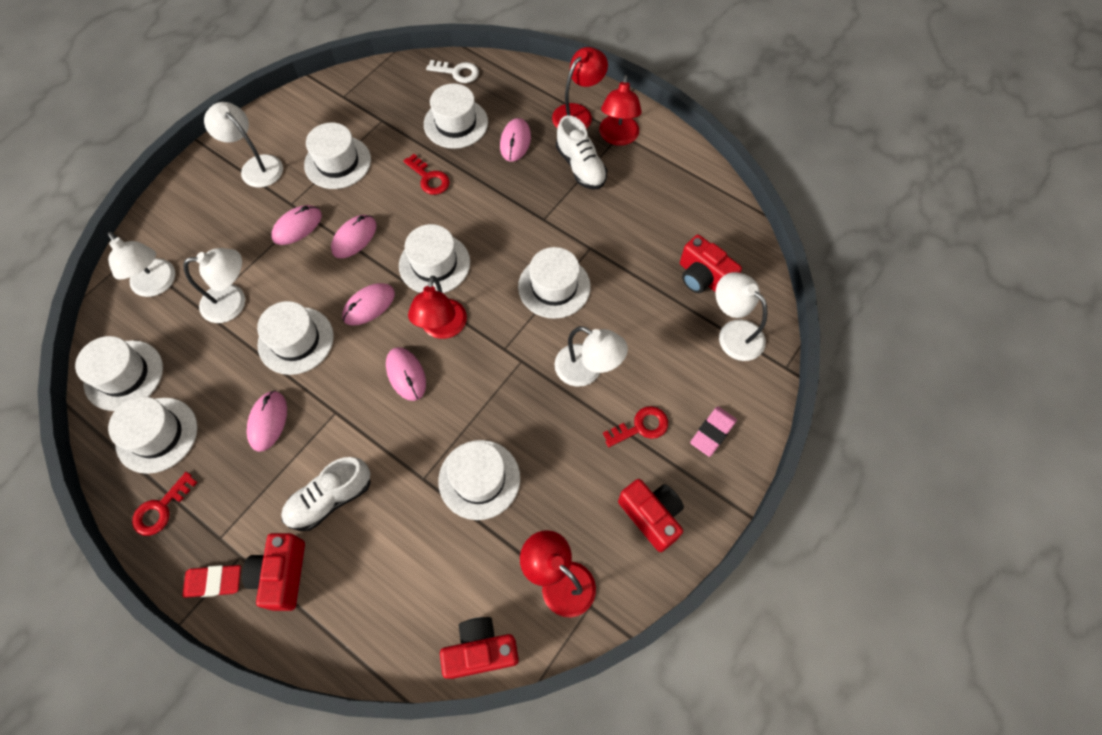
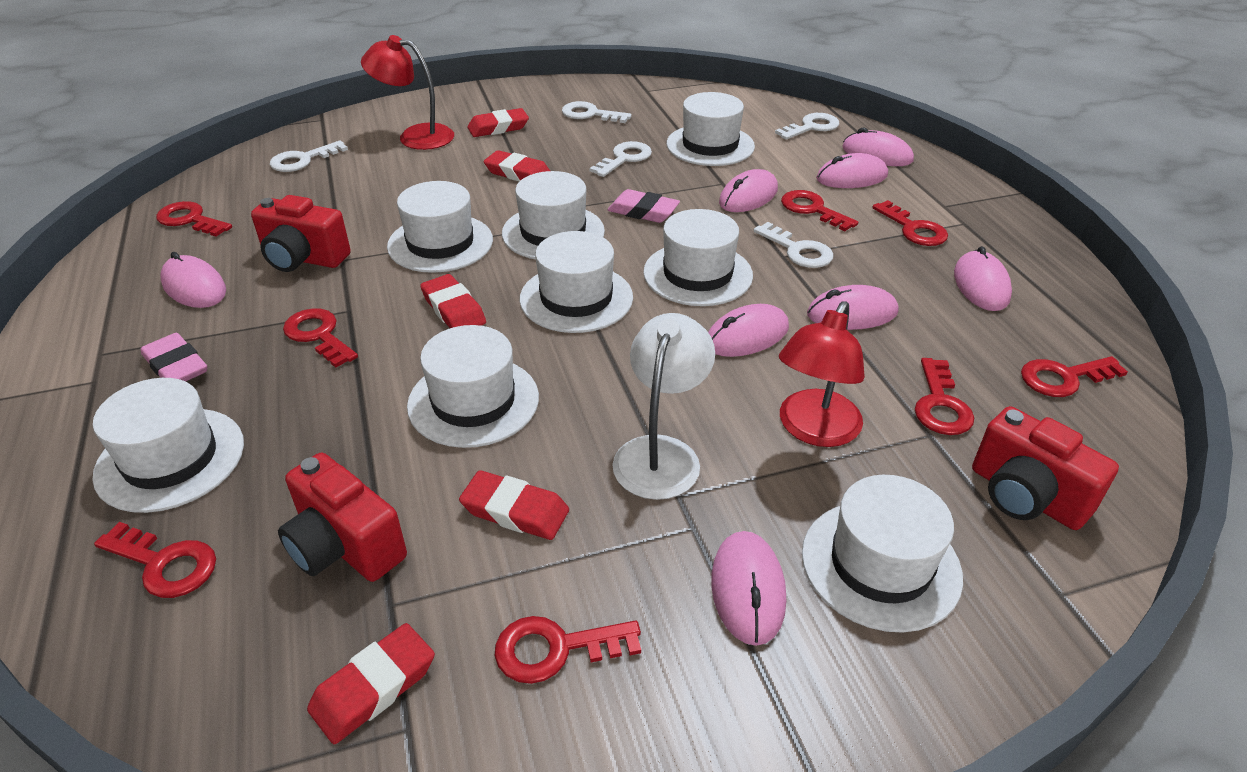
pink eraser: 1 -> 2
pink mouse: 6 -> 8
red camera: 4 -> 3
red eraser: 1 -> 5
red key: 3 -> 8
red lamp: 4 -> 2
white key: 1 -> 5
white lamp: 5 -> 1
white shoe: 2 -> 0

